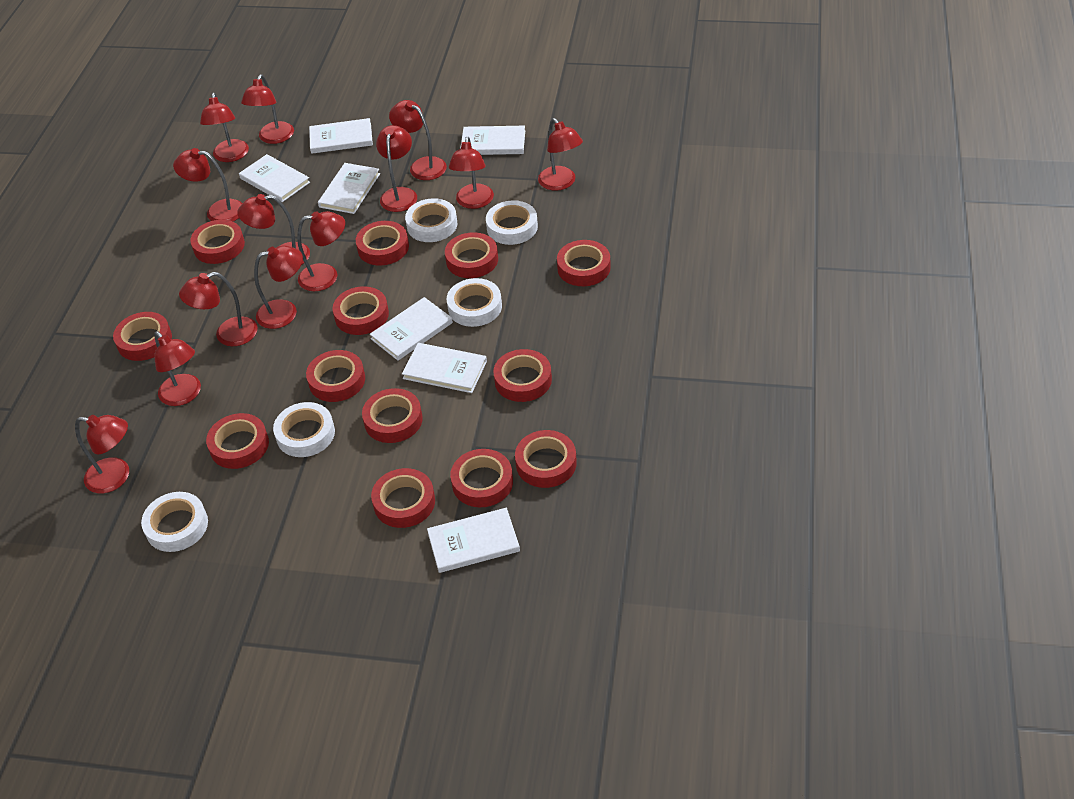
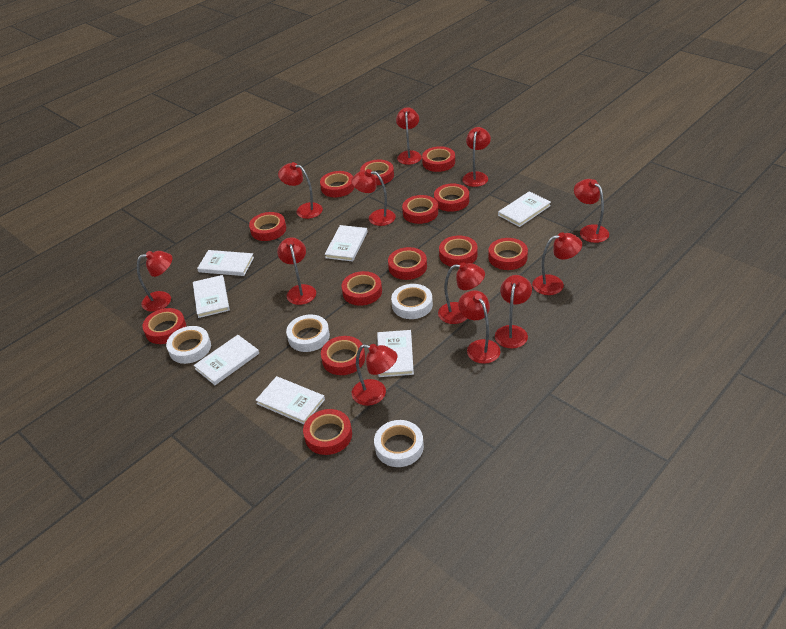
red lamp: 13 -> 12
white tape: 5 -> 4

